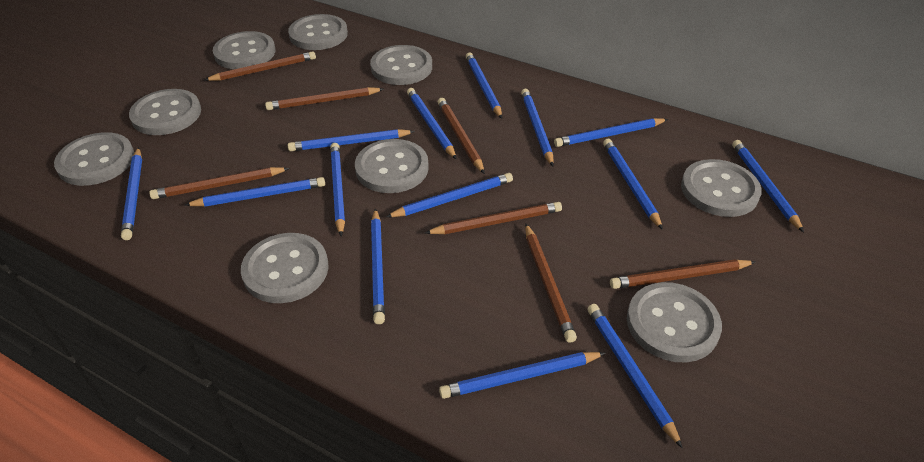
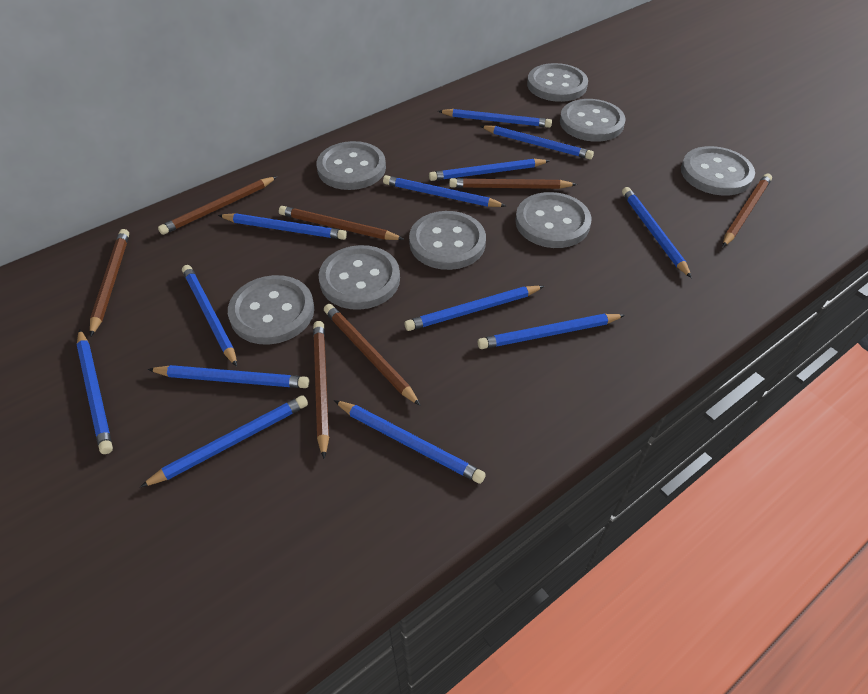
blue pencil: 14 -> 13
grey button: 9 -> 8

